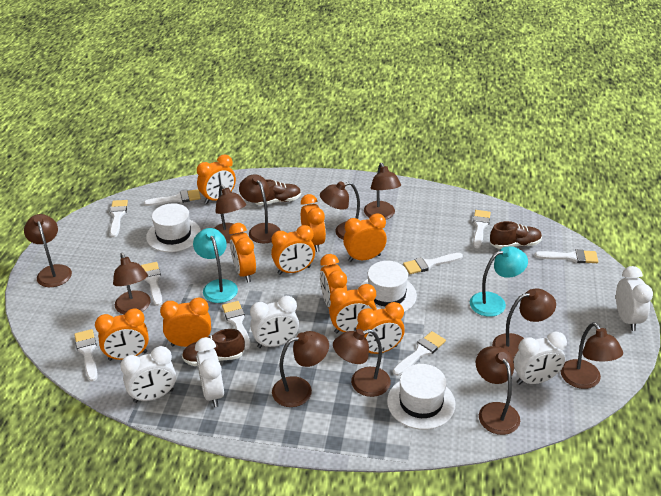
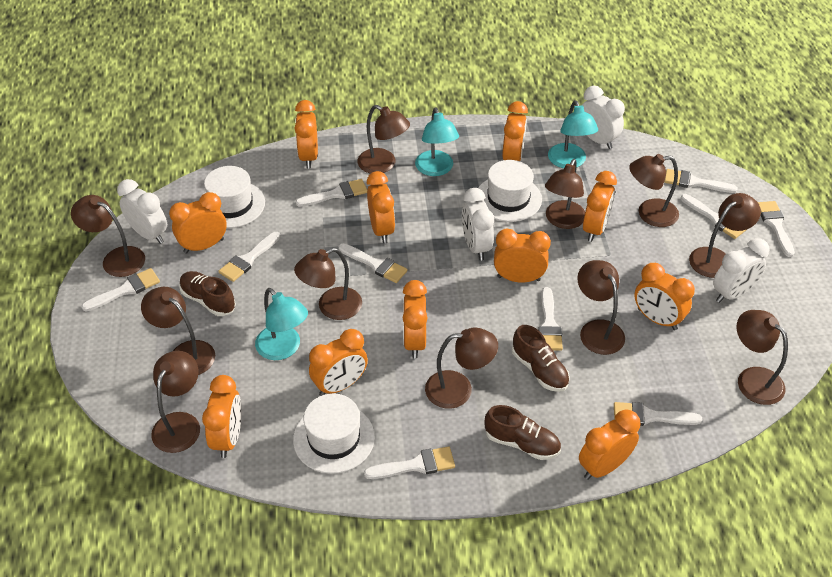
orange clock: 10 -> 11
turquoise lamp: 2 -> 3
white brush: 9 -> 10
white clock: 5 -> 4

